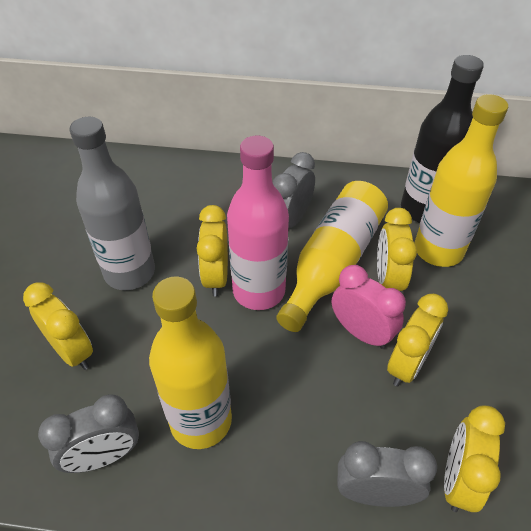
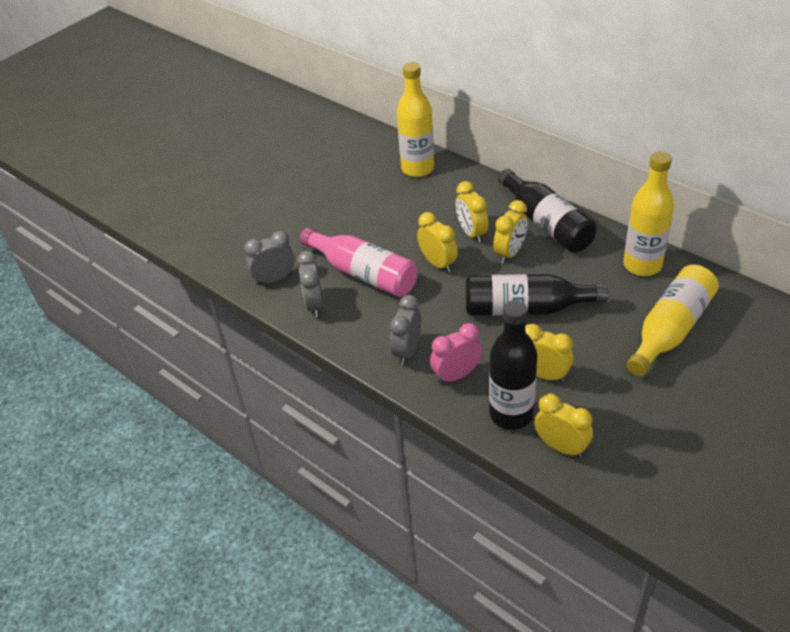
black bottle: 1 -> 3
grey bottle: 1 -> 0

